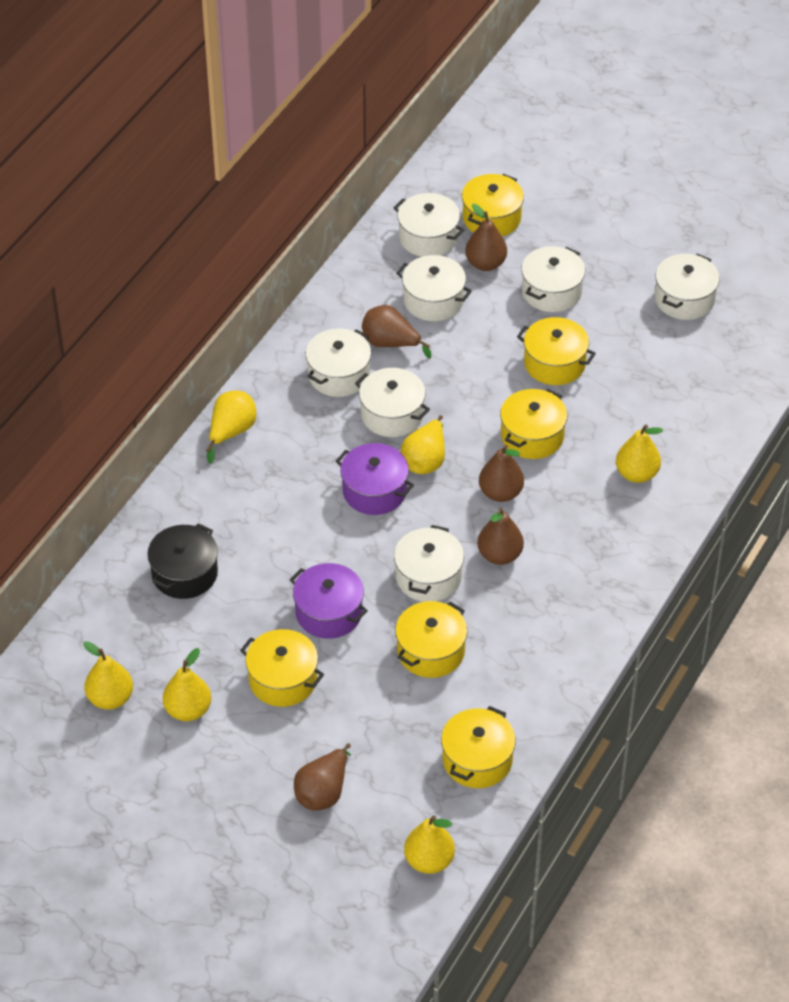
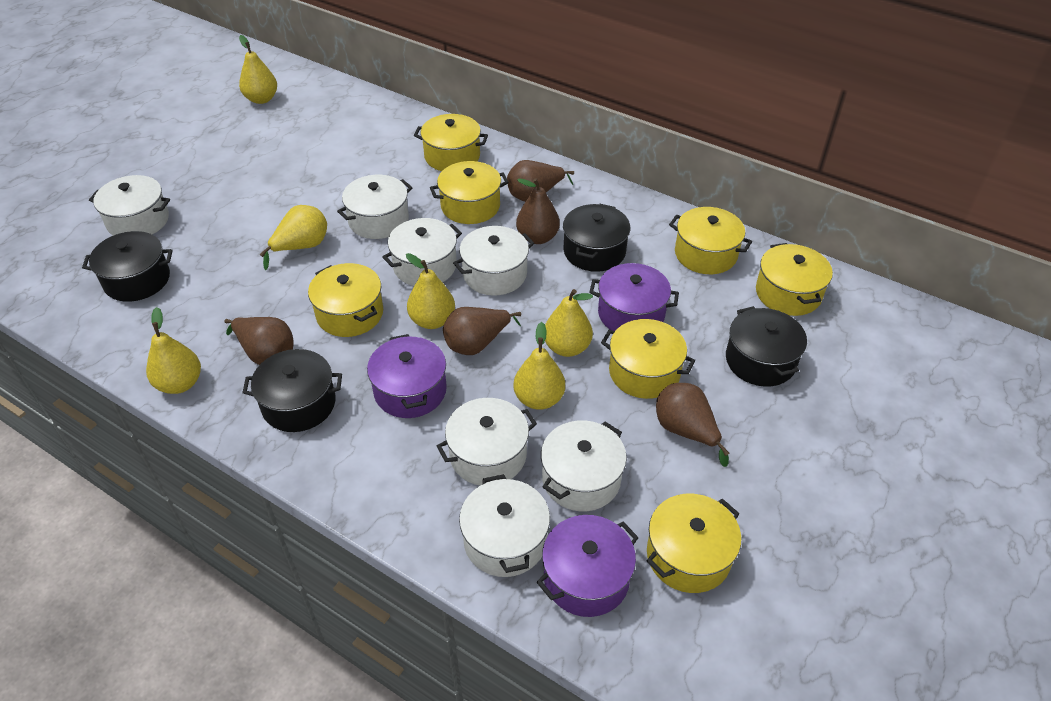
black pot: 1 -> 4
purple pot: 2 -> 3
yellow pot: 6 -> 7

